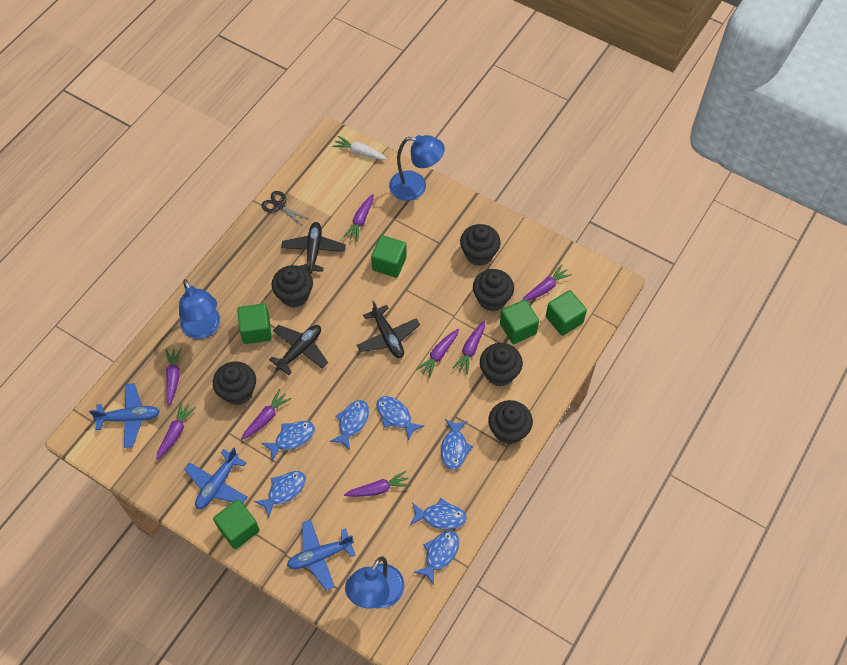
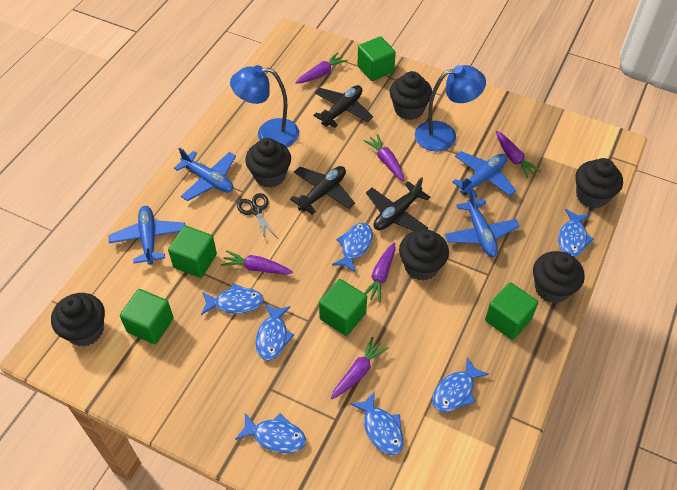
blue lamp: 3 -> 2
blue plane: 3 -> 4
purple carrot: 8 -> 6
white carrot: 1 -> 0

